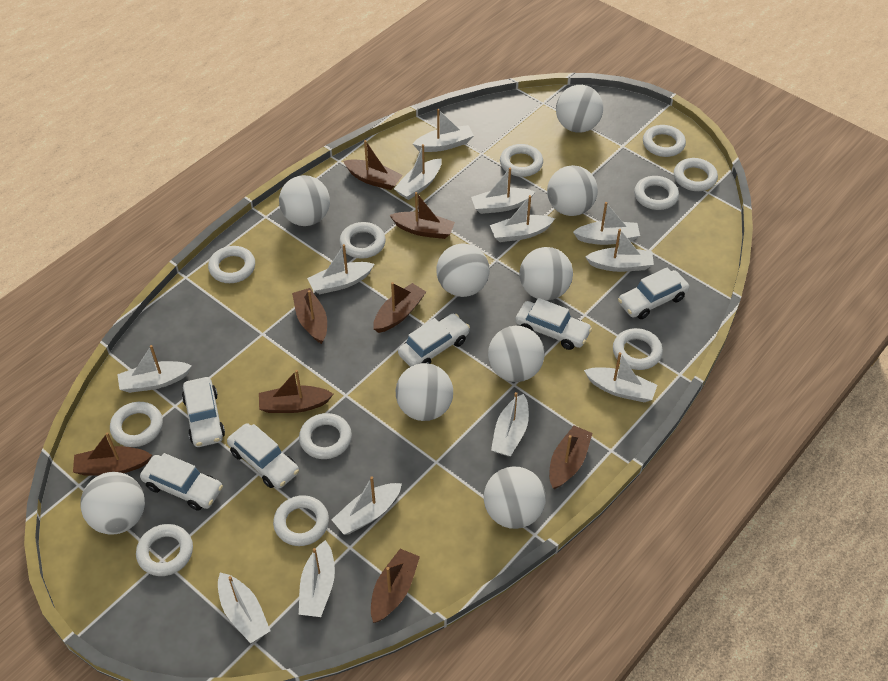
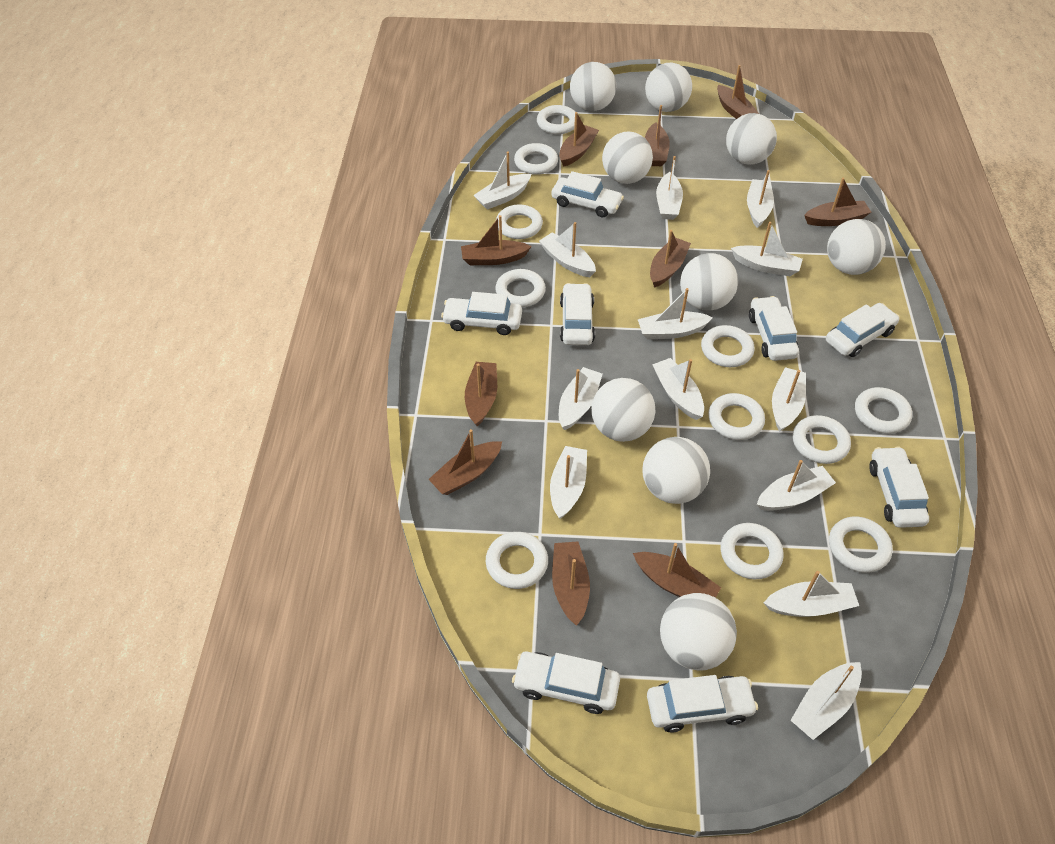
brown boat: 8 -> 10
white car: 6 -> 8

